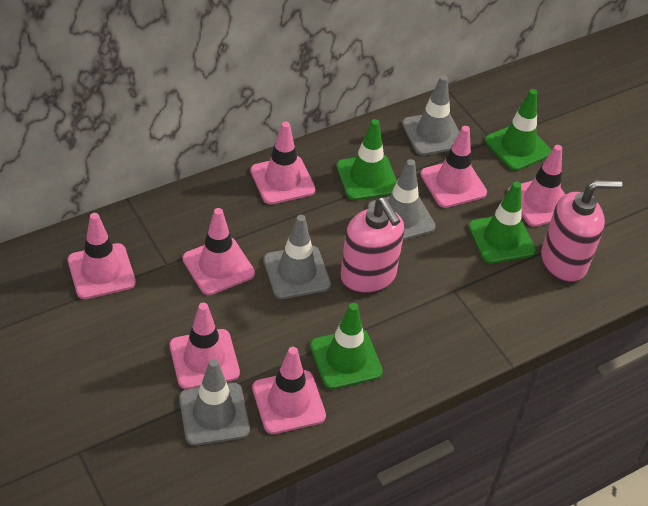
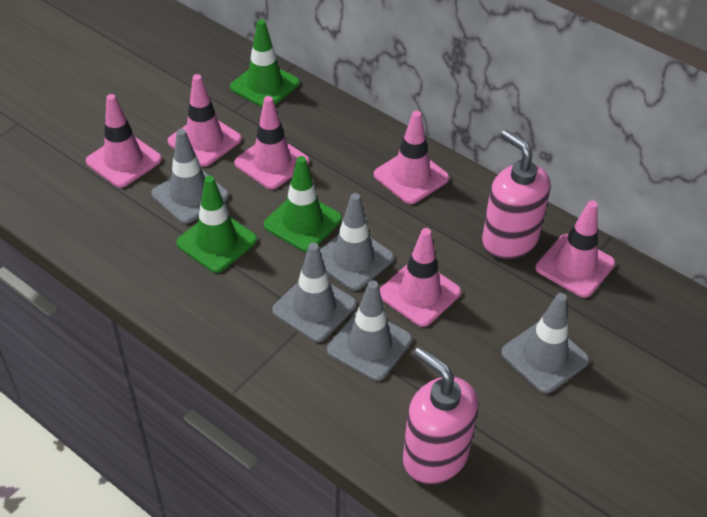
green traffic cone: 4 -> 3
grey traffic cone: 4 -> 5
pink traffic cone: 7 -> 6

